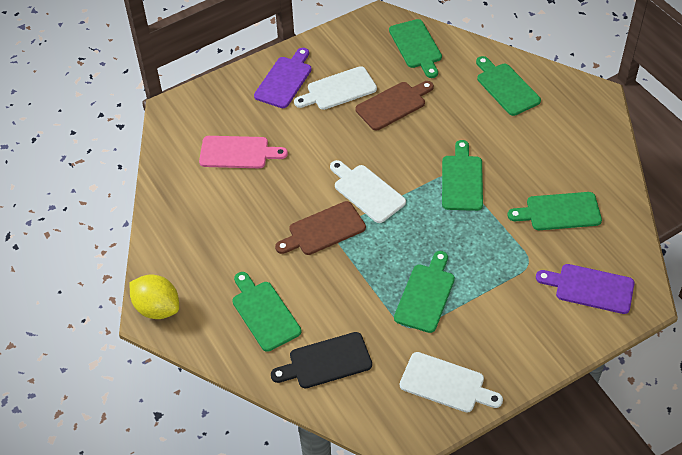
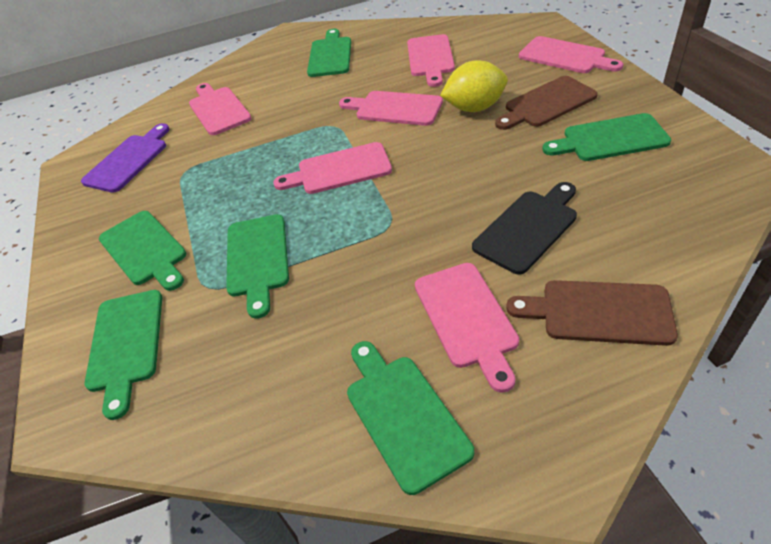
pink cutting board: 1 -> 6
purple cutting board: 2 -> 1
white cutting board: 3 -> 0

